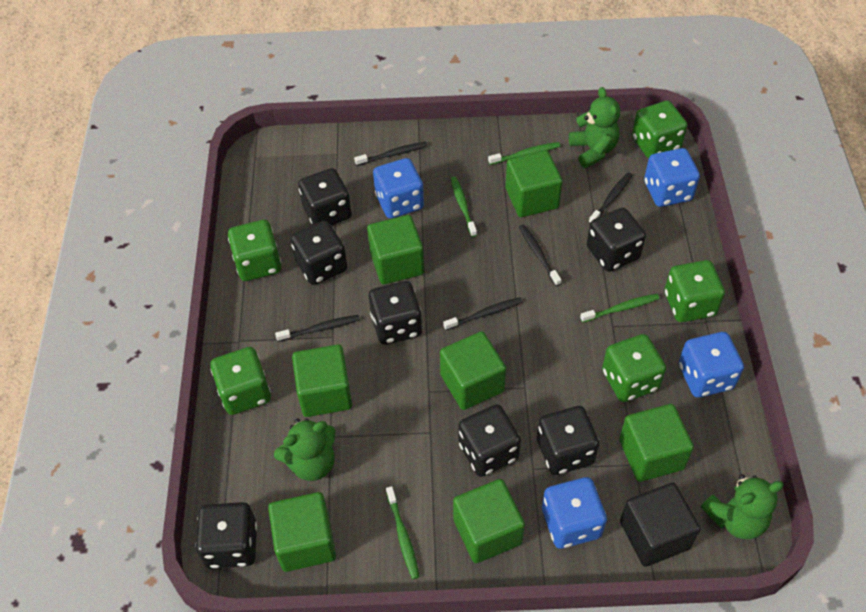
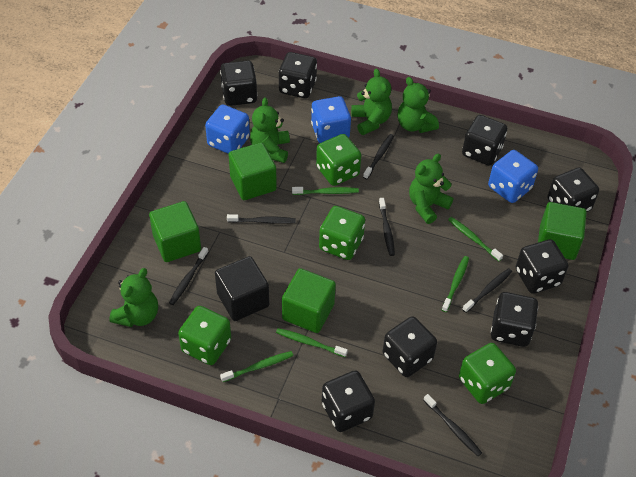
black dice: 7 -> 8
black toothbrush: 5 -> 6
blue dice: 4 -> 3
green cube: 7 -> 4
green dice: 5 -> 4
green teddy bear: 3 -> 5
green toothbrush: 4 -> 5

